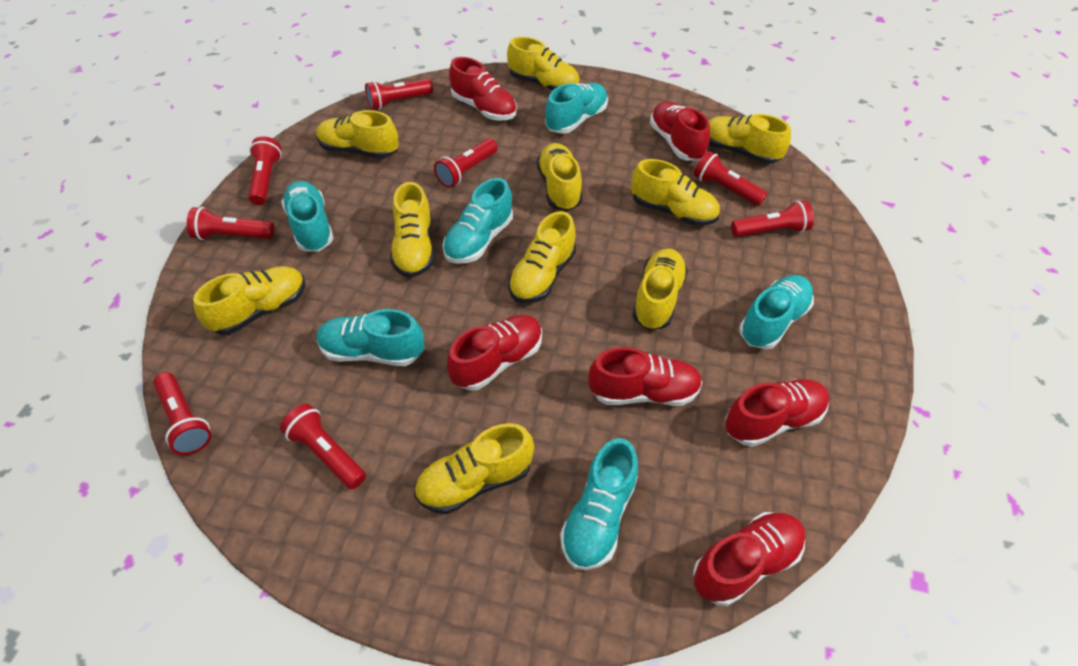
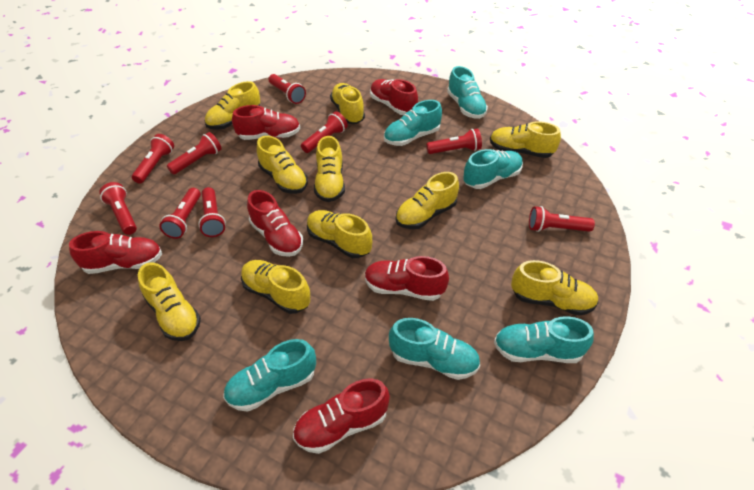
red flashlight: 8 -> 9

